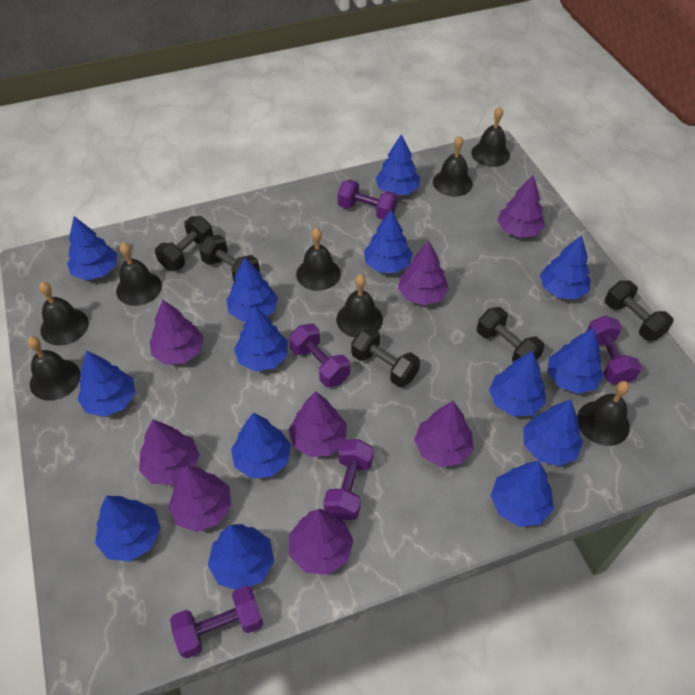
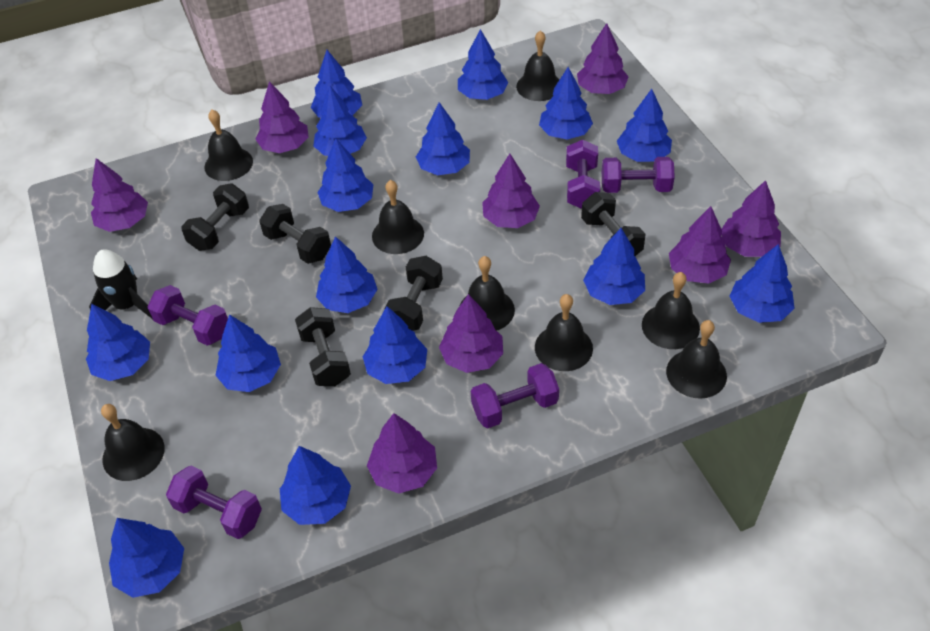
black rocket: 0 -> 1
blue tree: 14 -> 15

